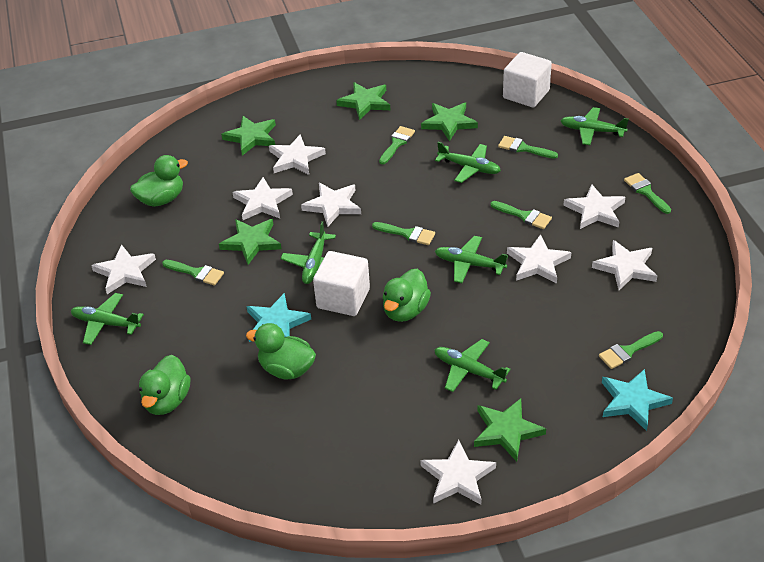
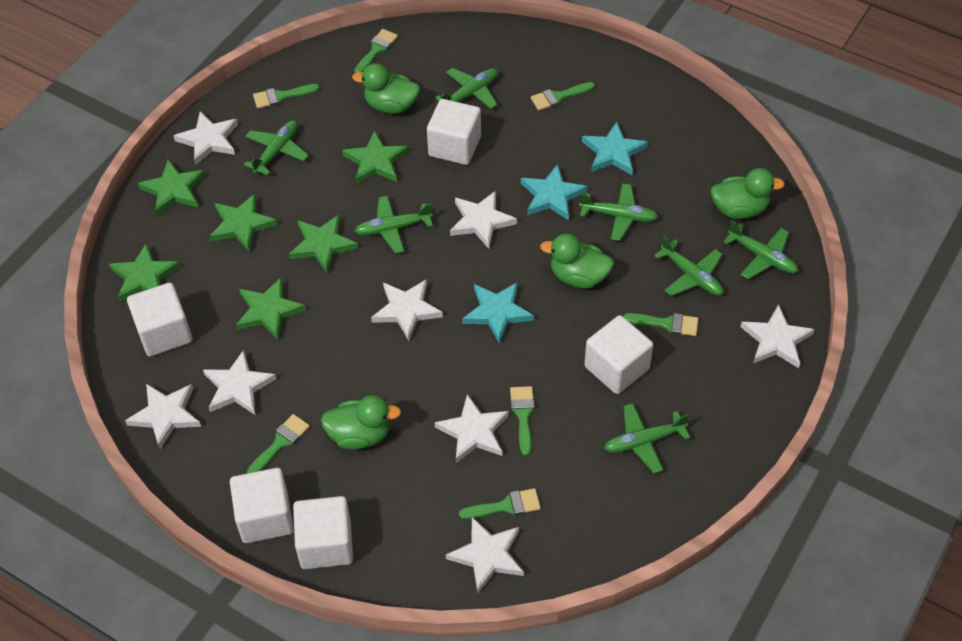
green plane: 6 -> 7
green star: 5 -> 6
turquoise star: 2 -> 3
white cube: 2 -> 5

